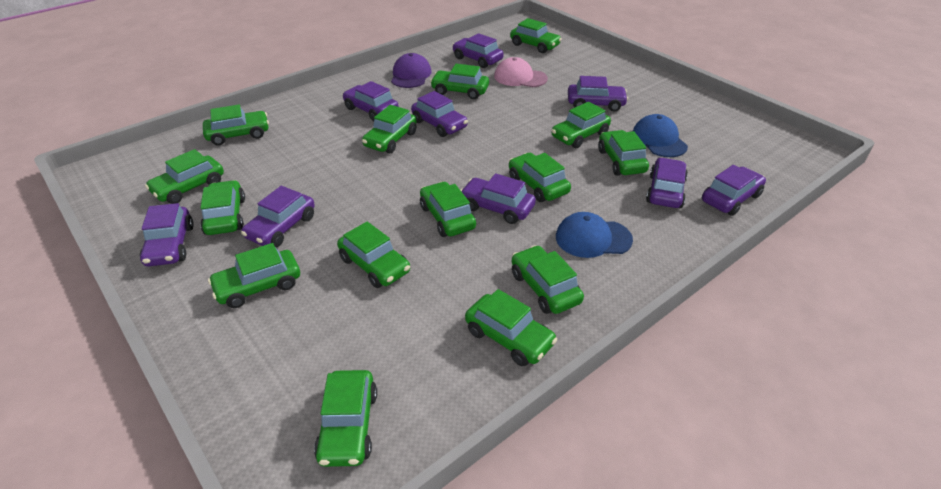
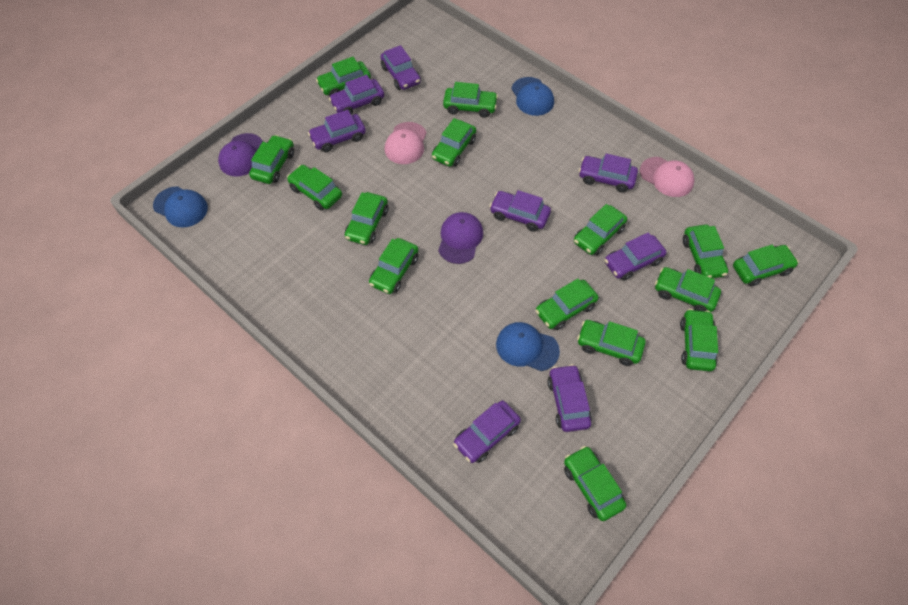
blue cap: 2 -> 3
pink cap: 1 -> 2
purple cap: 1 -> 2
purple car: 9 -> 8

